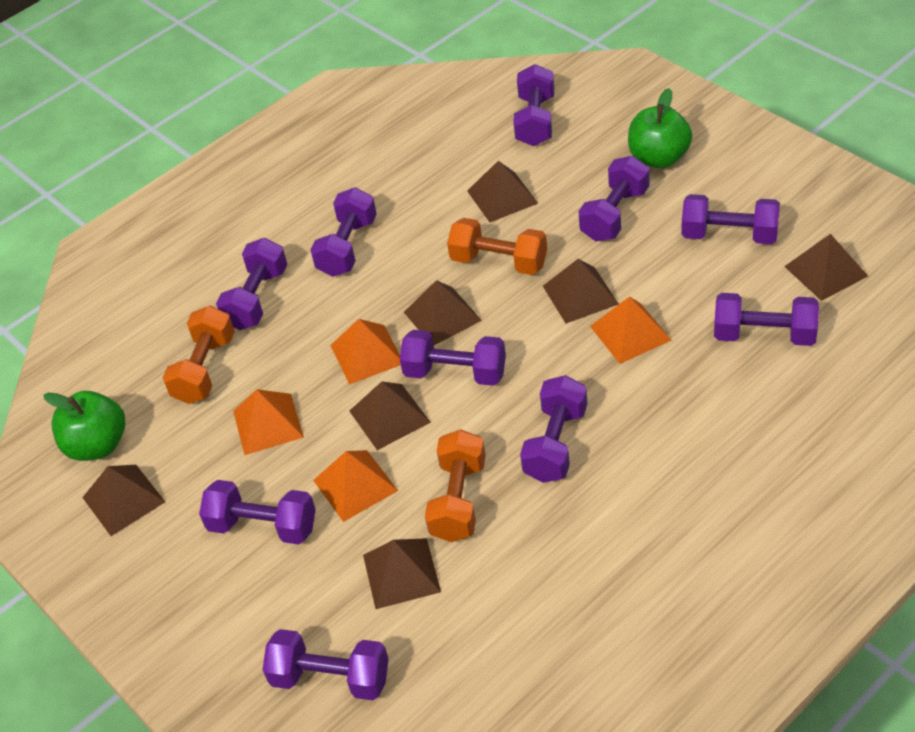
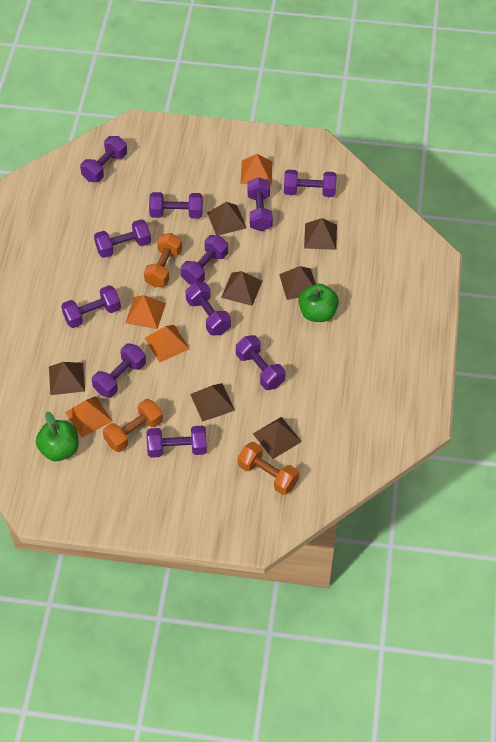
purple dumbbell: 10 -> 11

